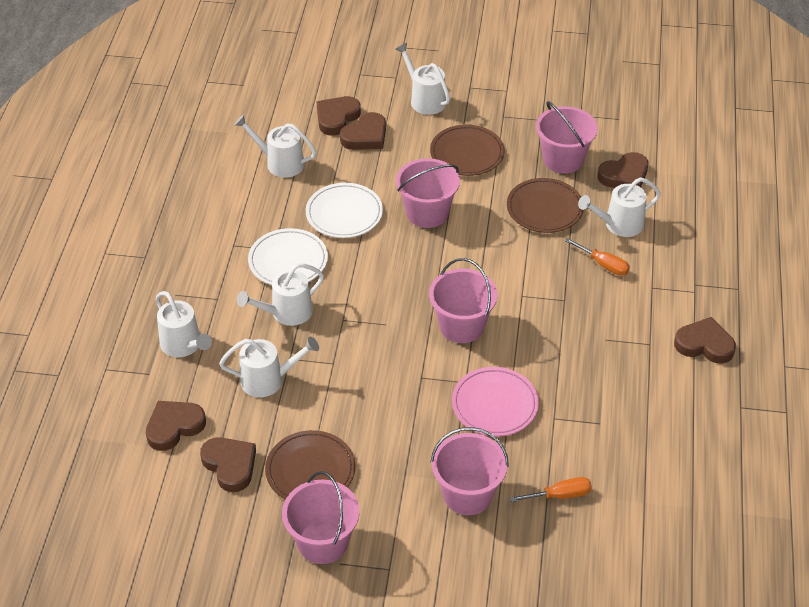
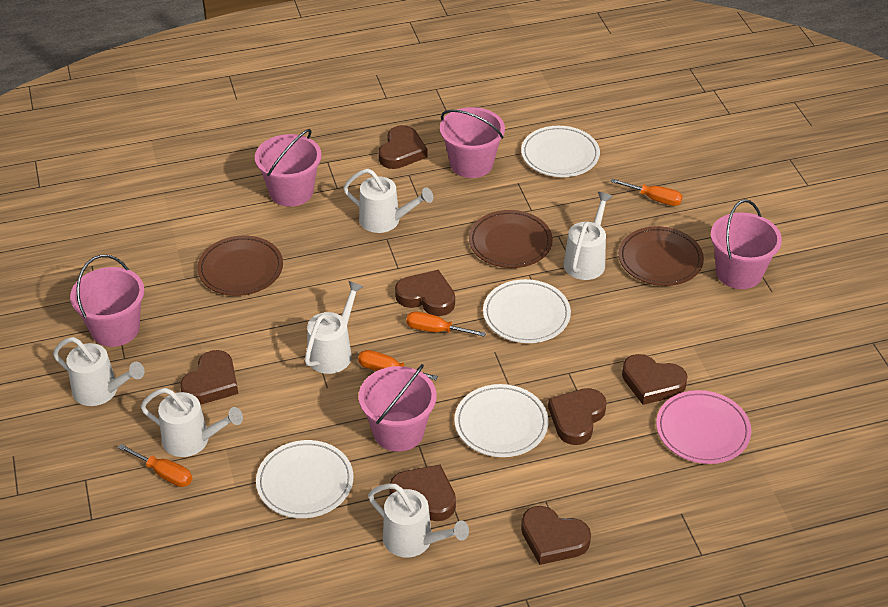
brown heart: 6 -> 7
orange screwdriver: 2 -> 4
white plate: 2 -> 4

